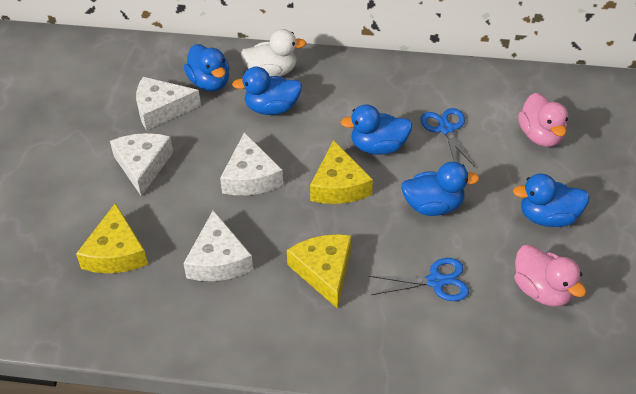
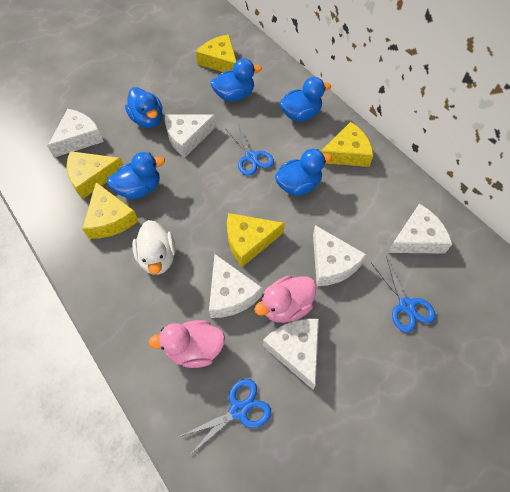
blue scissors: 2 -> 3
white cheese: 4 -> 6
yellow cheese: 3 -> 5

